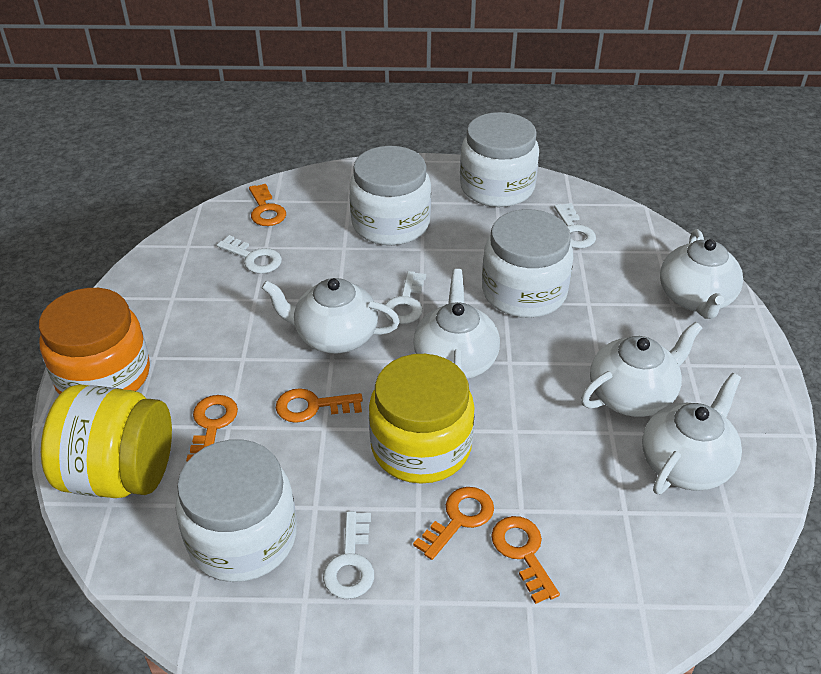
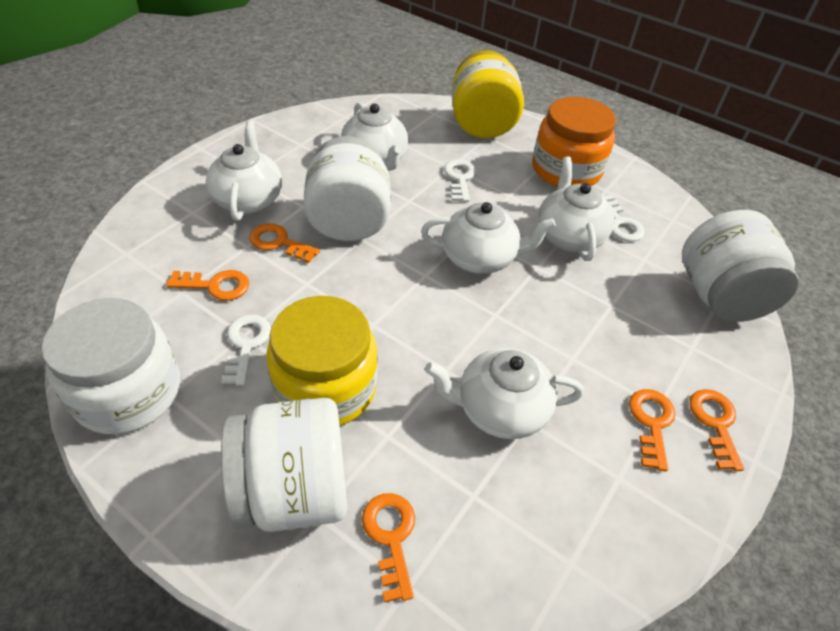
white key: 4 -> 3

